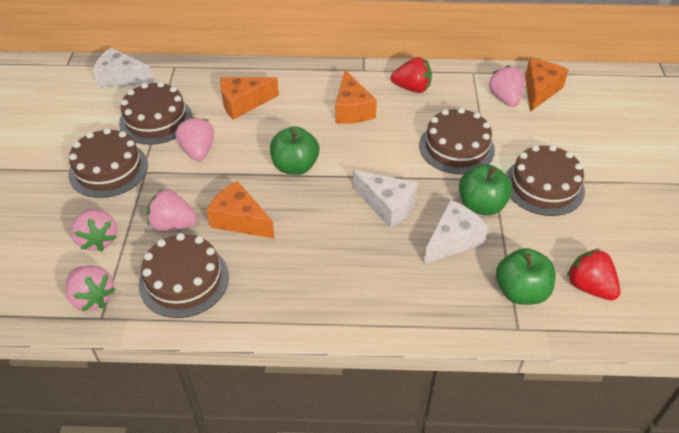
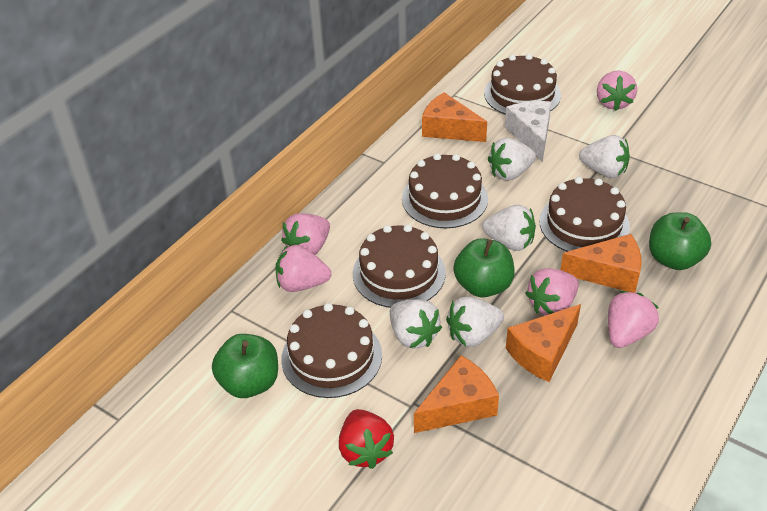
red strawberry: 2 -> 1
white cheese: 3 -> 1
white strawberry: 0 -> 5

